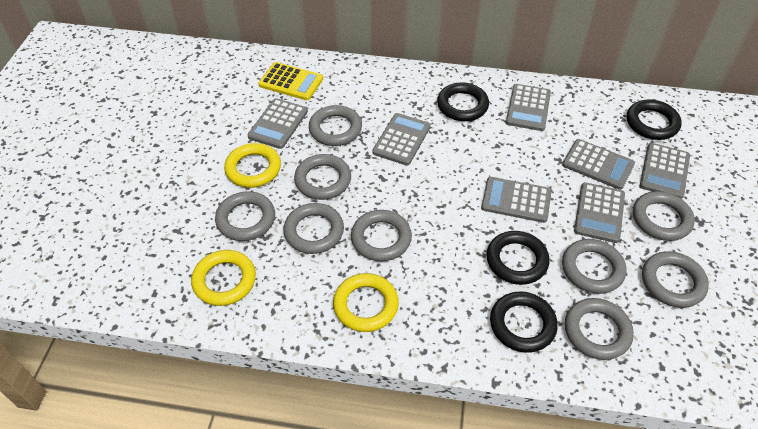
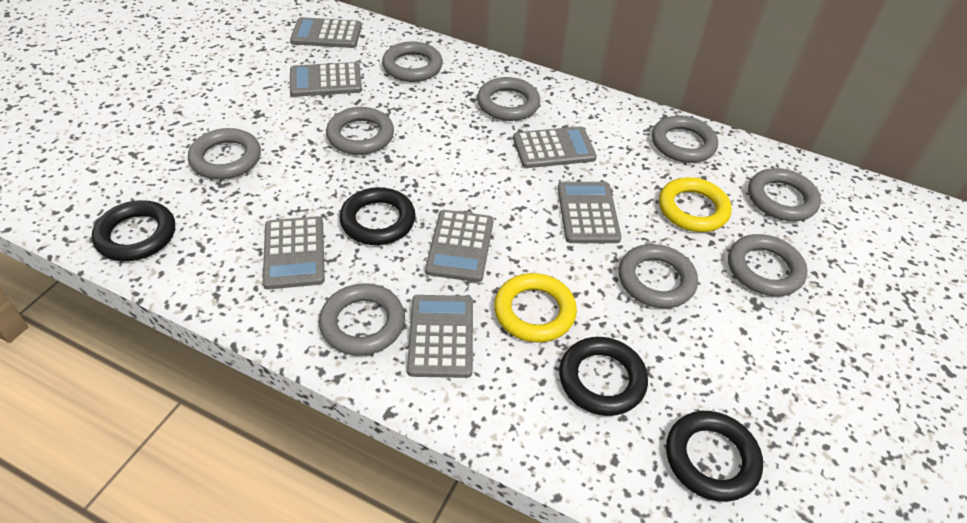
yellow calculator: 1 -> 0
yellow ring: 3 -> 2

